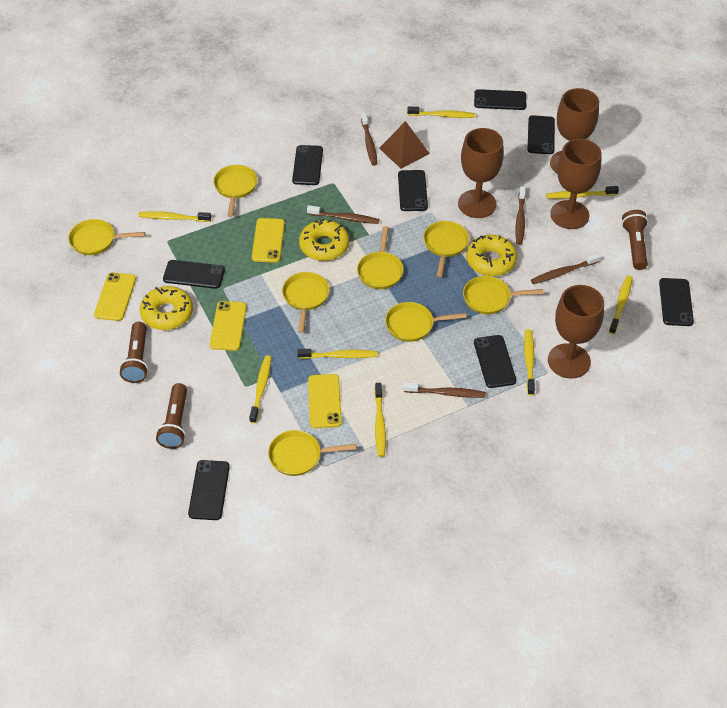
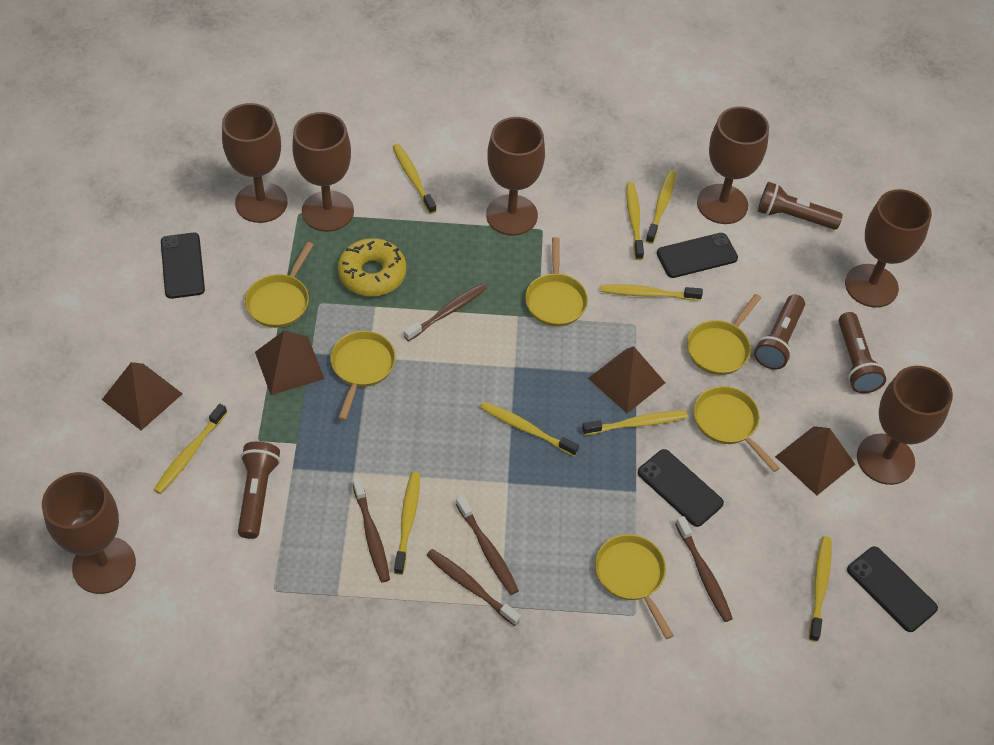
black phone: 8 -> 4
brown flashlight: 3 -> 4
brown goblet: 4 -> 7
brown pyramid: 1 -> 4
yellow donut: 3 -> 1
yellow pan: 8 -> 6
yellow phone: 4 -> 0
yellow toothbrush: 8 -> 9

